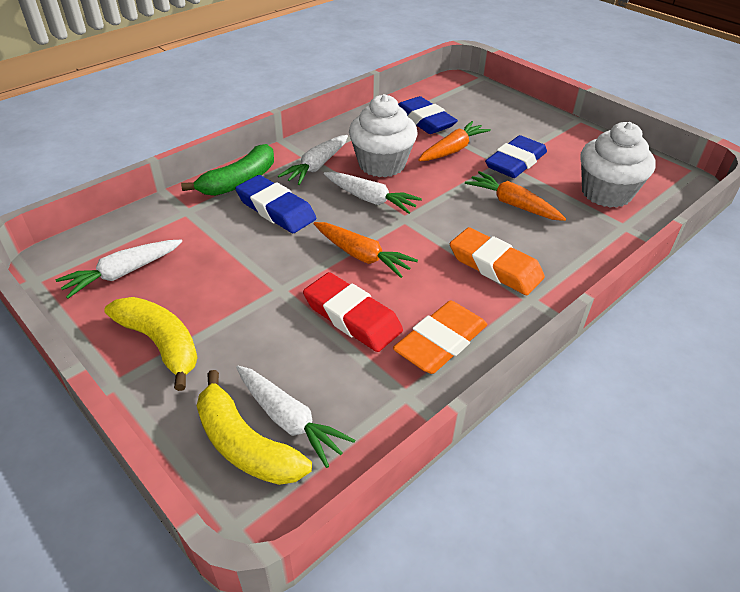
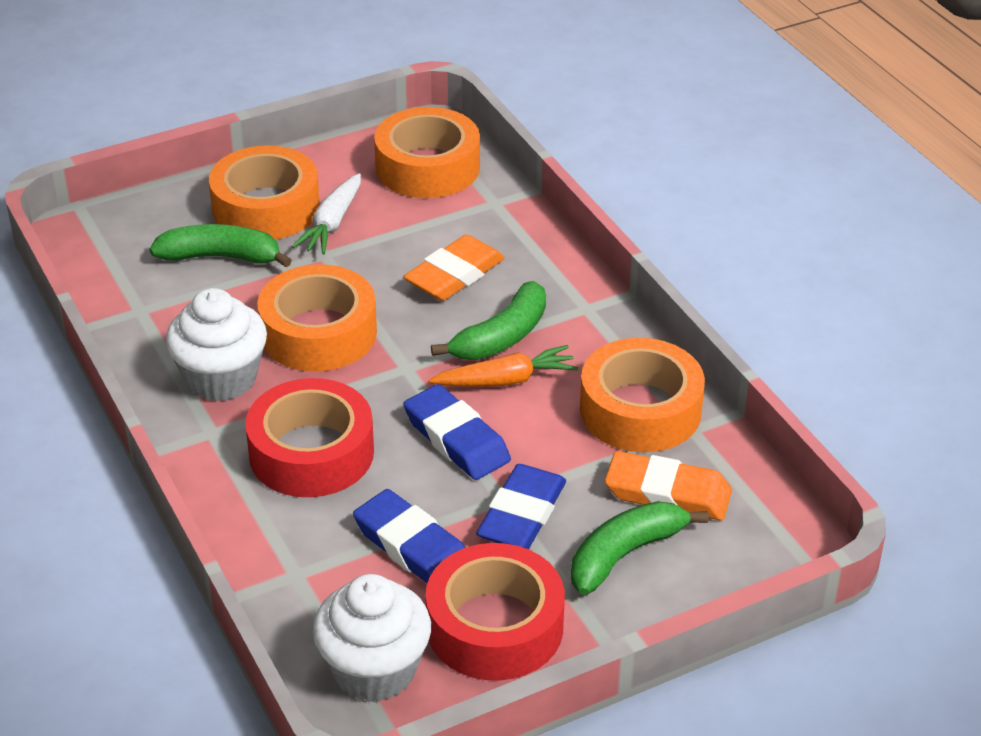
green banana: 1 -> 3
orange carrot: 3 -> 1
orange tape: 0 -> 4
red eraser: 1 -> 0
red tape: 0 -> 2
white carrot: 4 -> 1
yellow banana: 2 -> 0

